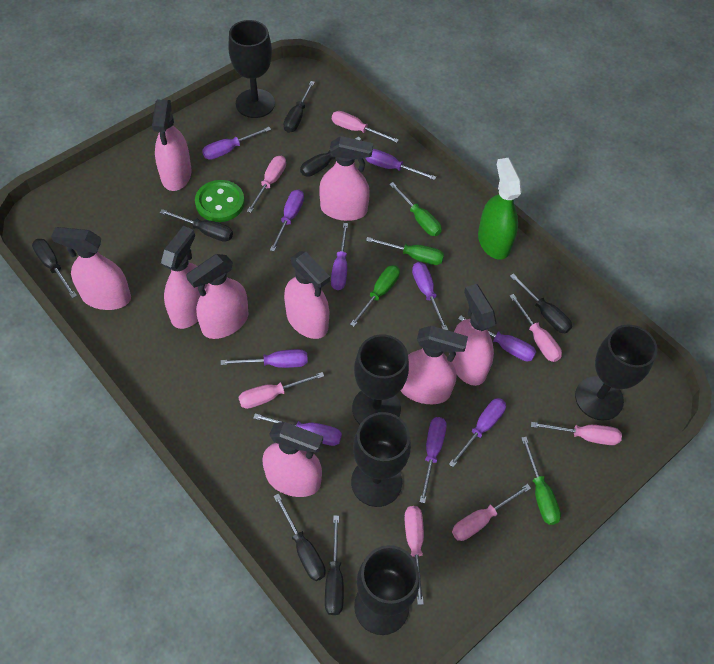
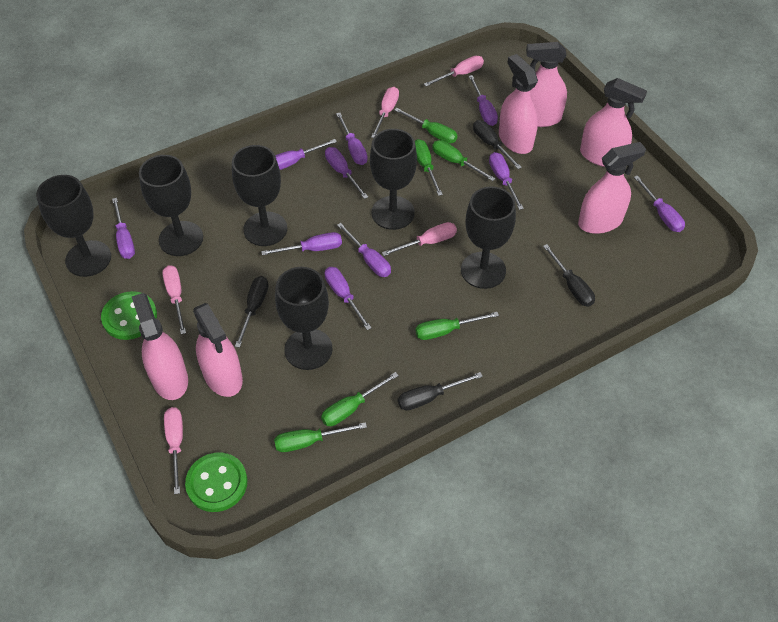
black goblet: 5 -> 6
black screwdriver: 7 -> 4
green button: 1 -> 2
green screwdriver: 4 -> 6
green spray bottle: 1 -> 0
pink screwdriver: 7 -> 5
pink spray bottle: 9 -> 6

